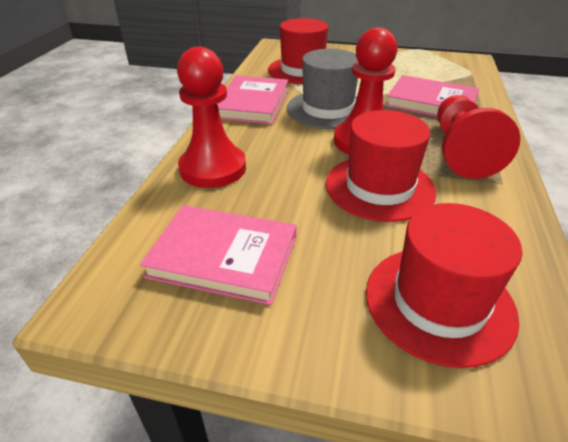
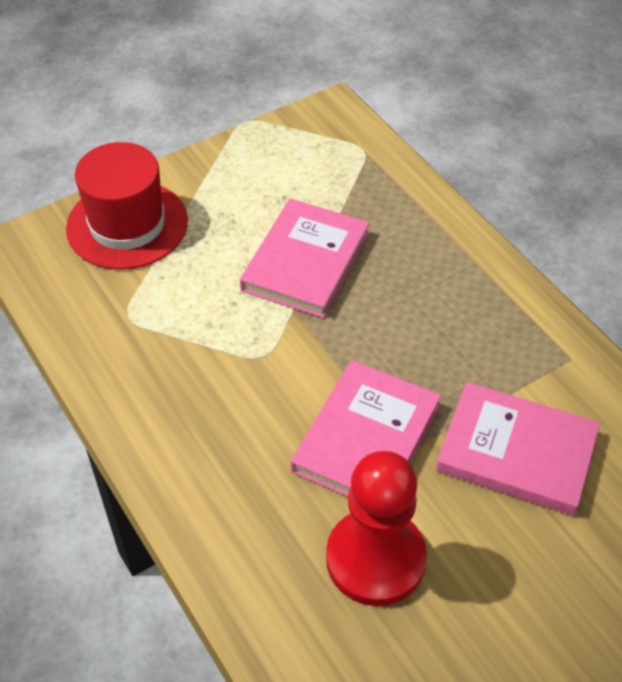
grey hat: 1 -> 0
red hat: 3 -> 1
red pawn: 3 -> 1

